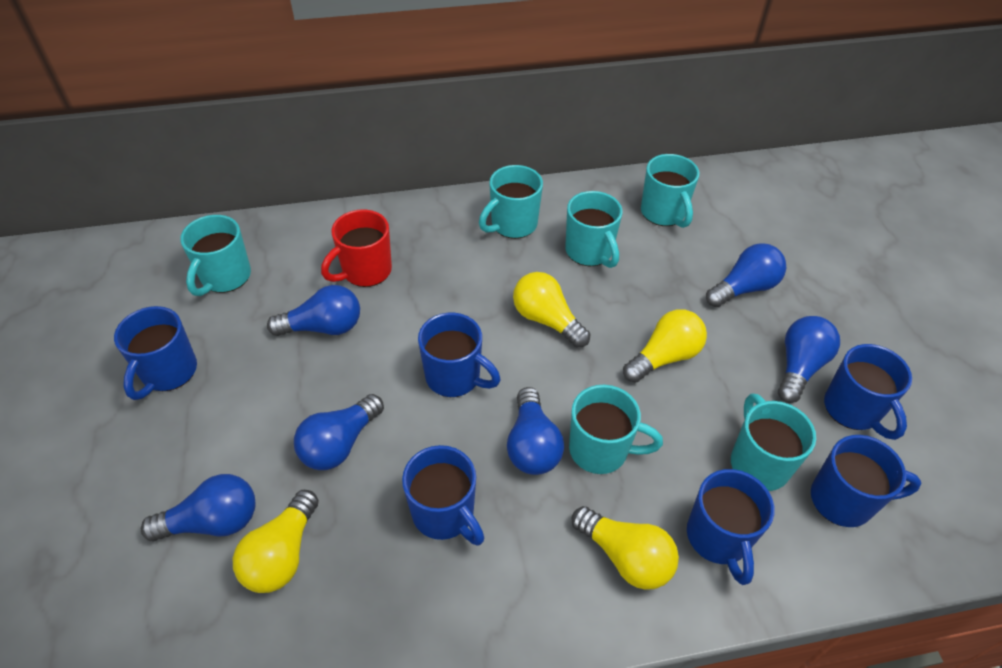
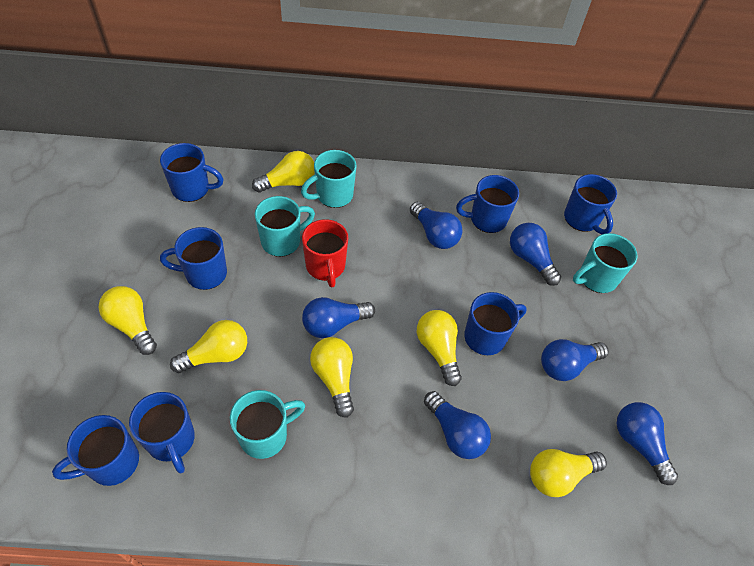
blue mug: 6 -> 7
turquoise mug: 6 -> 4
yellow light bulb: 4 -> 6

